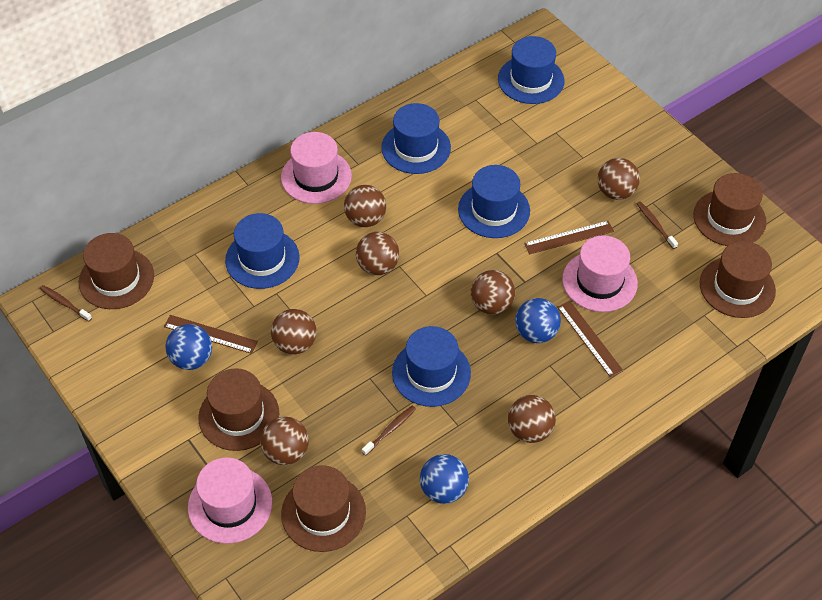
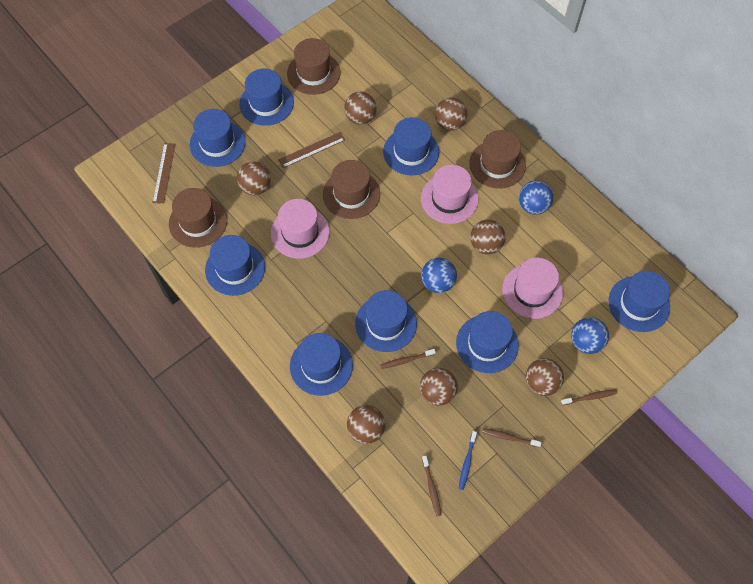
blue hat: 5 -> 8
blue toothbrush: 0 -> 1
brown hat: 5 -> 4
brown ruler: 3 -> 2
brown toothbrush: 3 -> 4

